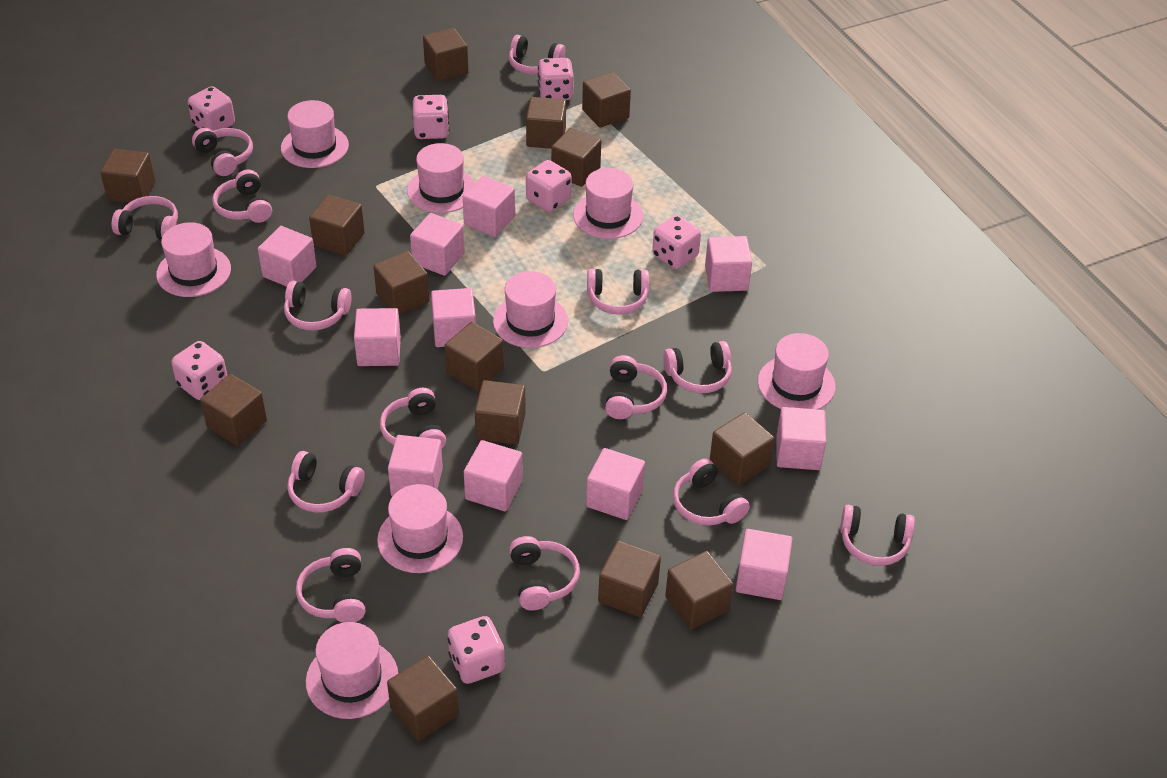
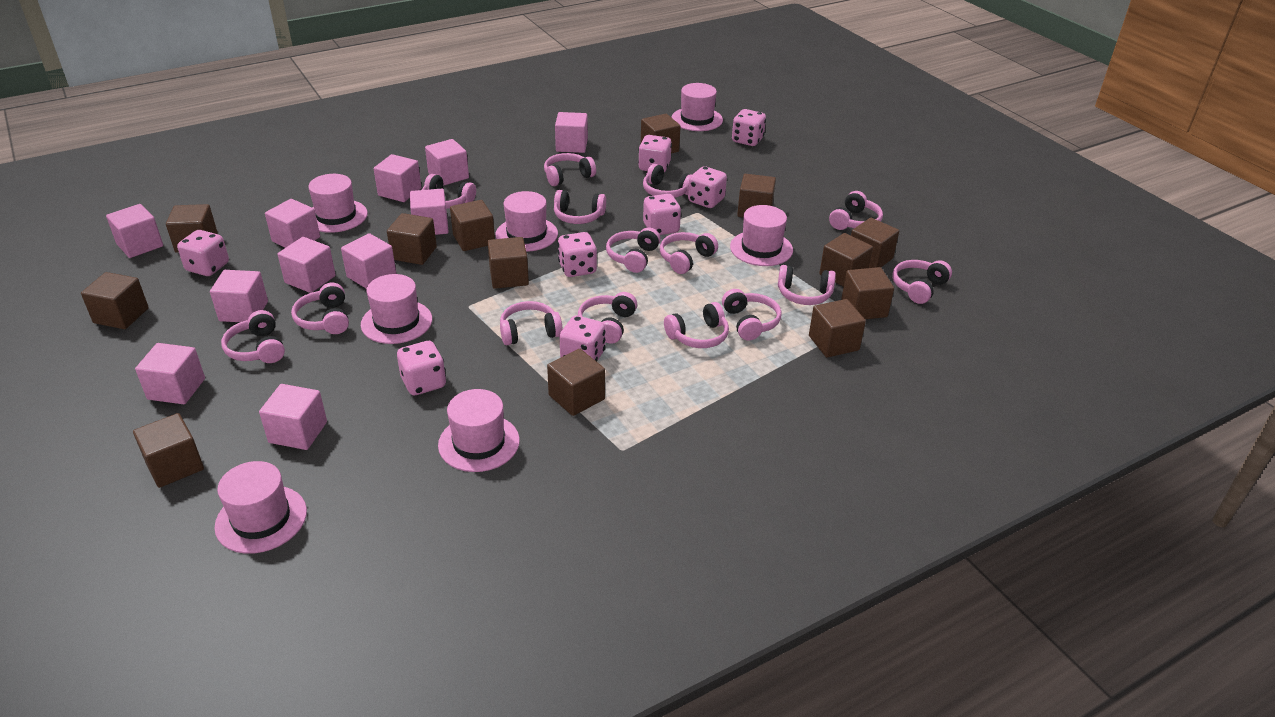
brown cube: 14 -> 13
pink dice: 7 -> 8
pink hat: 8 -> 7
pink headphones: 14 -> 15

